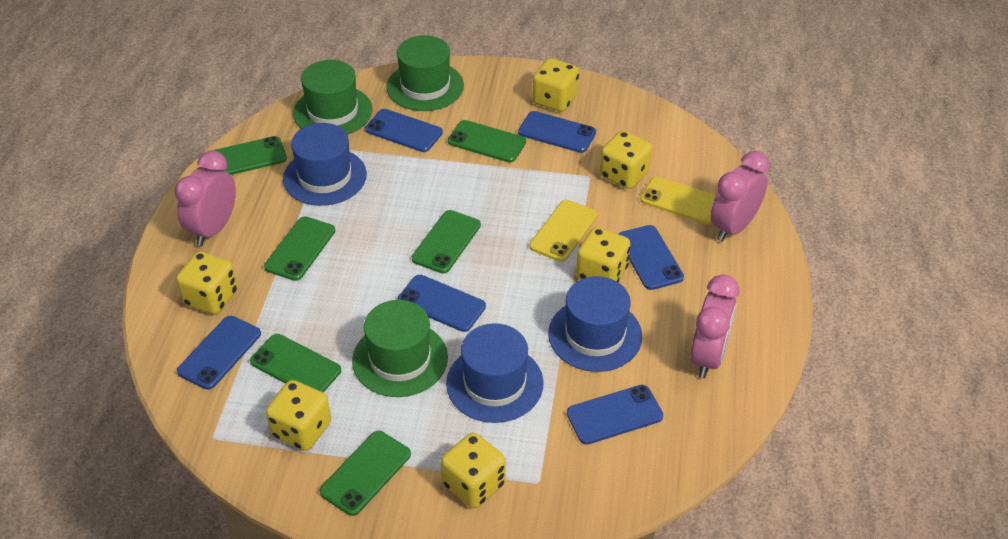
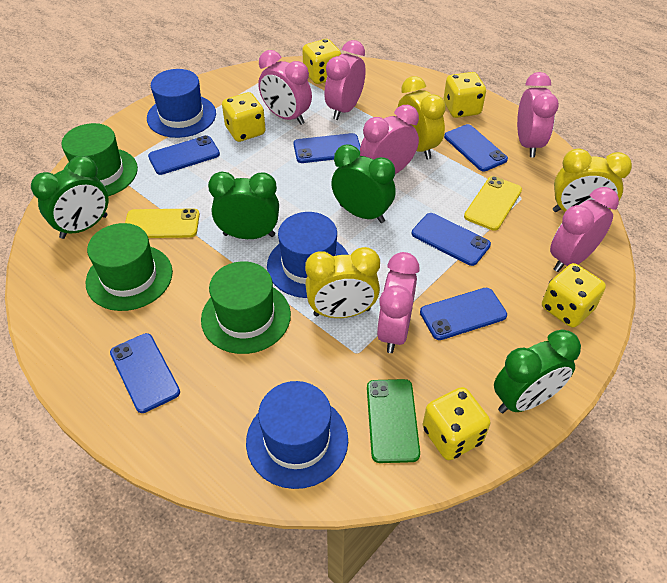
green clock: 0 -> 4
green phone: 6 -> 1
pink clock: 3 -> 6
yellow clock: 0 -> 3
yellow dice: 6 -> 5

